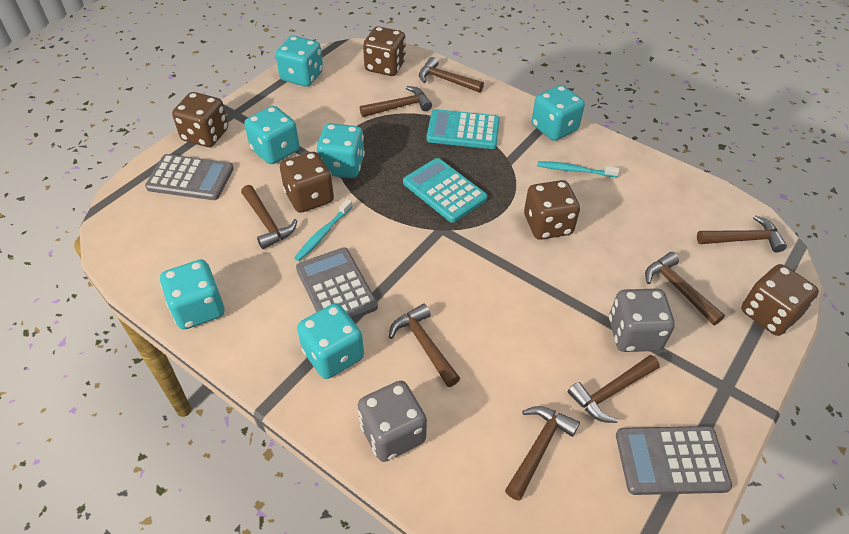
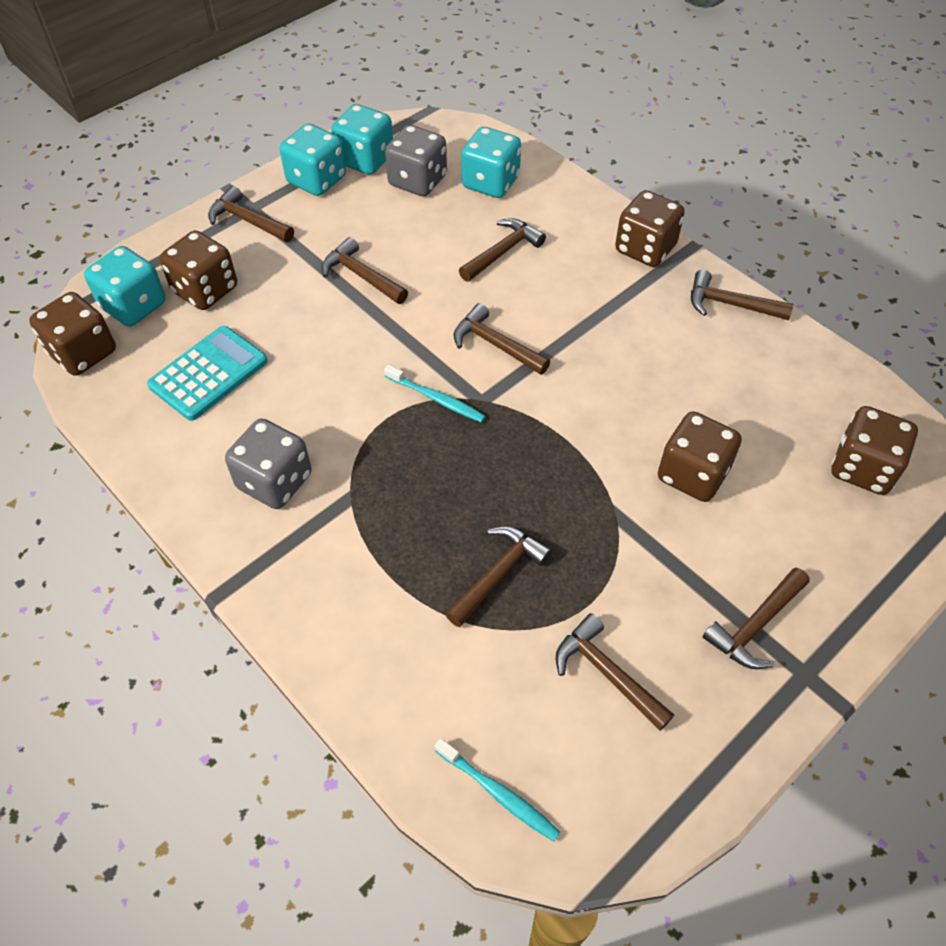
grey calculator: 3 -> 0
turquoise calculator: 2 -> 1
turquoise dice: 6 -> 4

